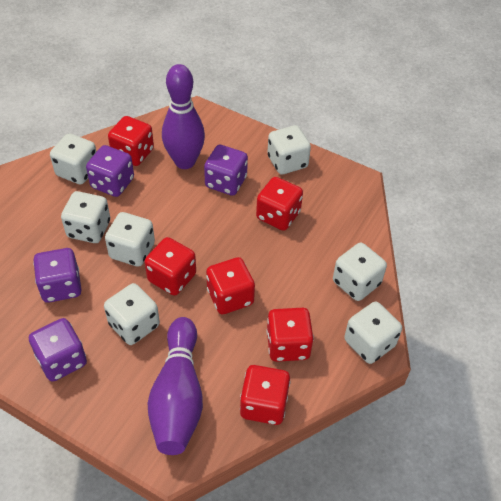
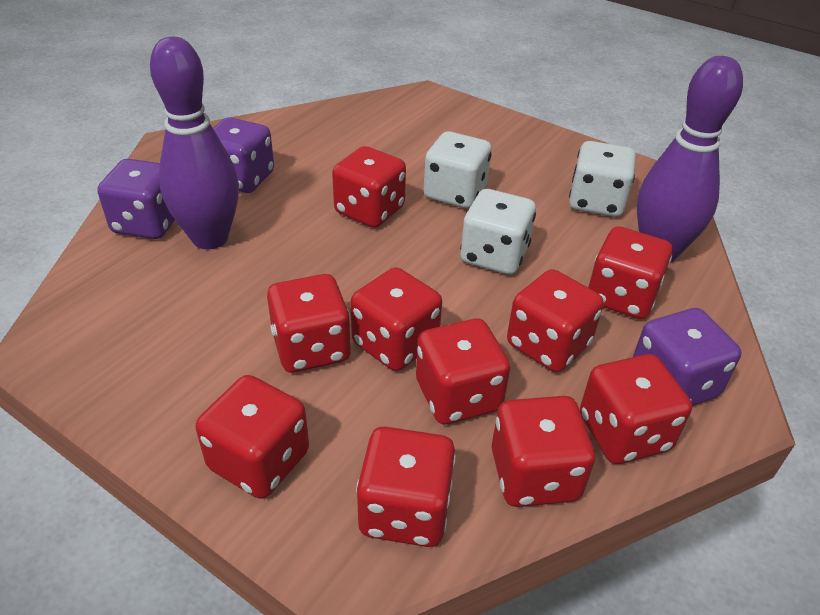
purple dice: 4 -> 3
red dice: 6 -> 10
white dice: 7 -> 3

